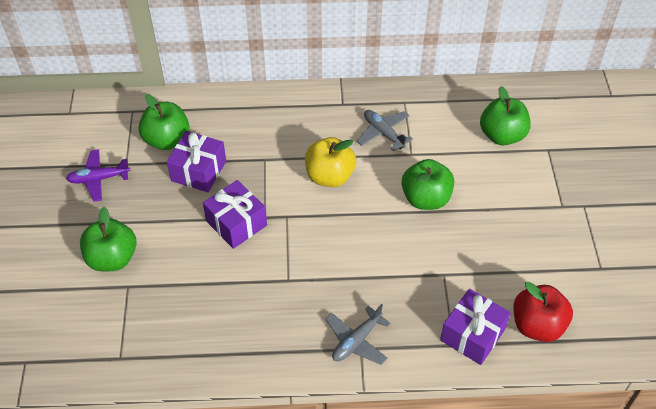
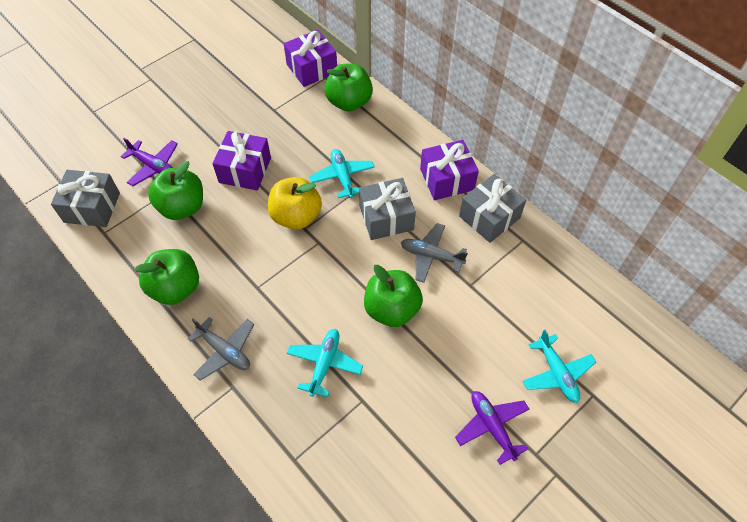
grey gift: 0 -> 3
purple plane: 1 -> 2
red apple: 1 -> 0
turquoise plane: 0 -> 3

